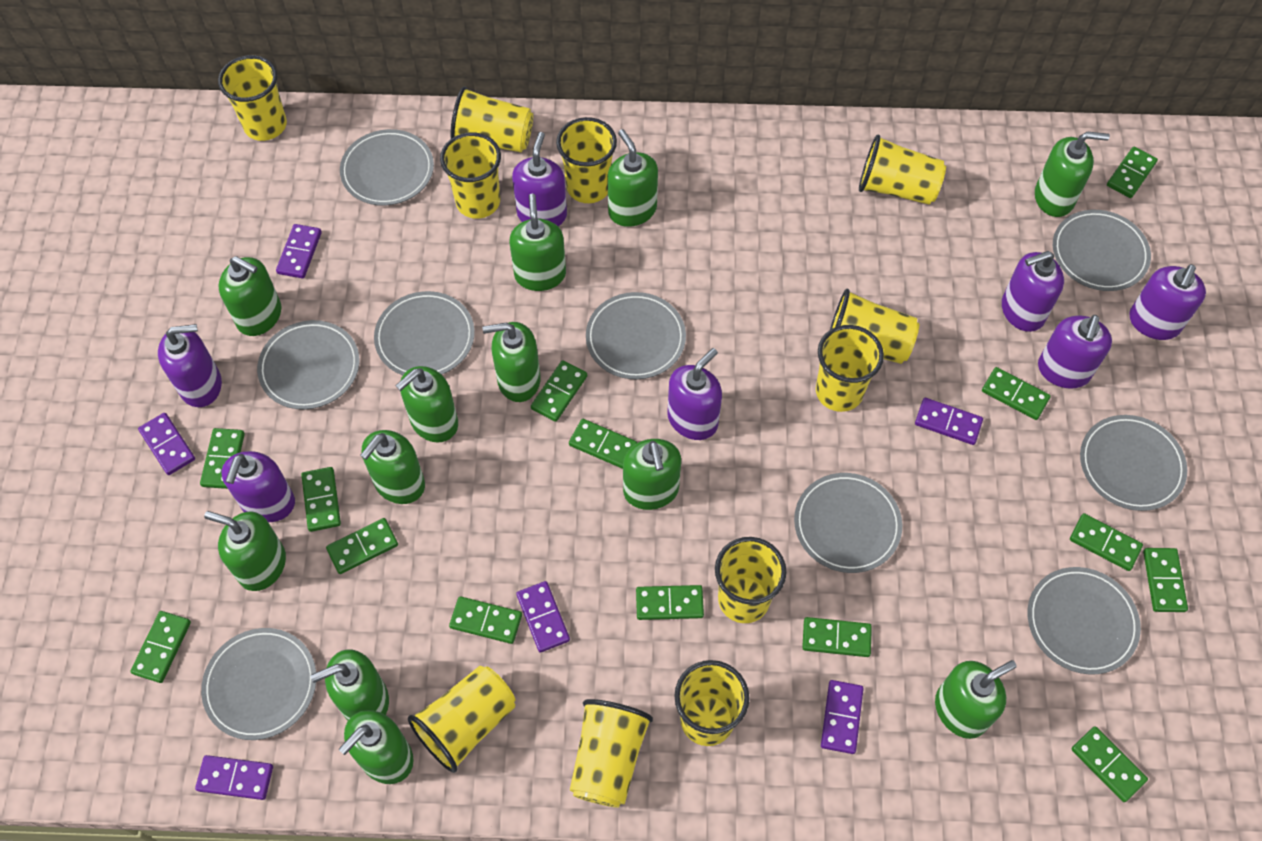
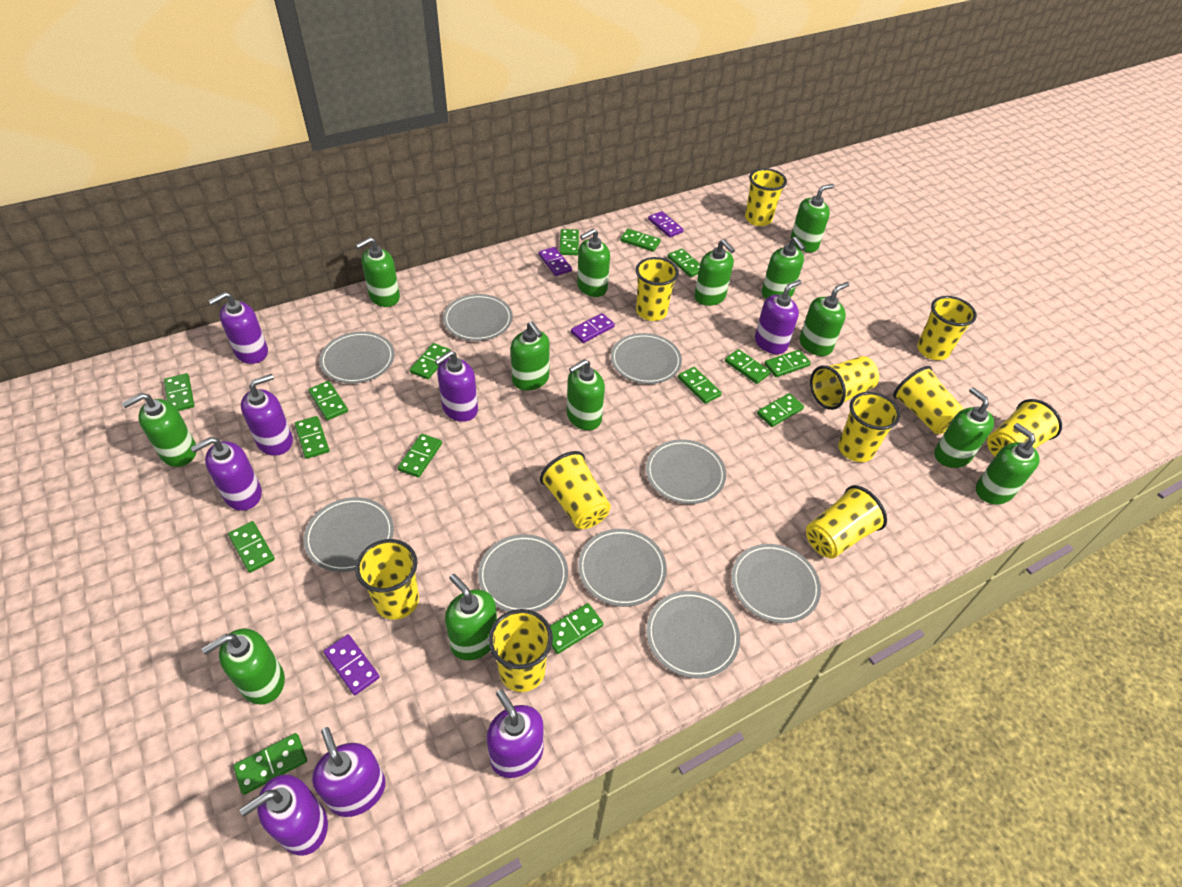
green domino: 14 -> 15
green soap dispenser: 12 -> 13
purple domino: 6 -> 4
purple soap dispenser: 7 -> 8

